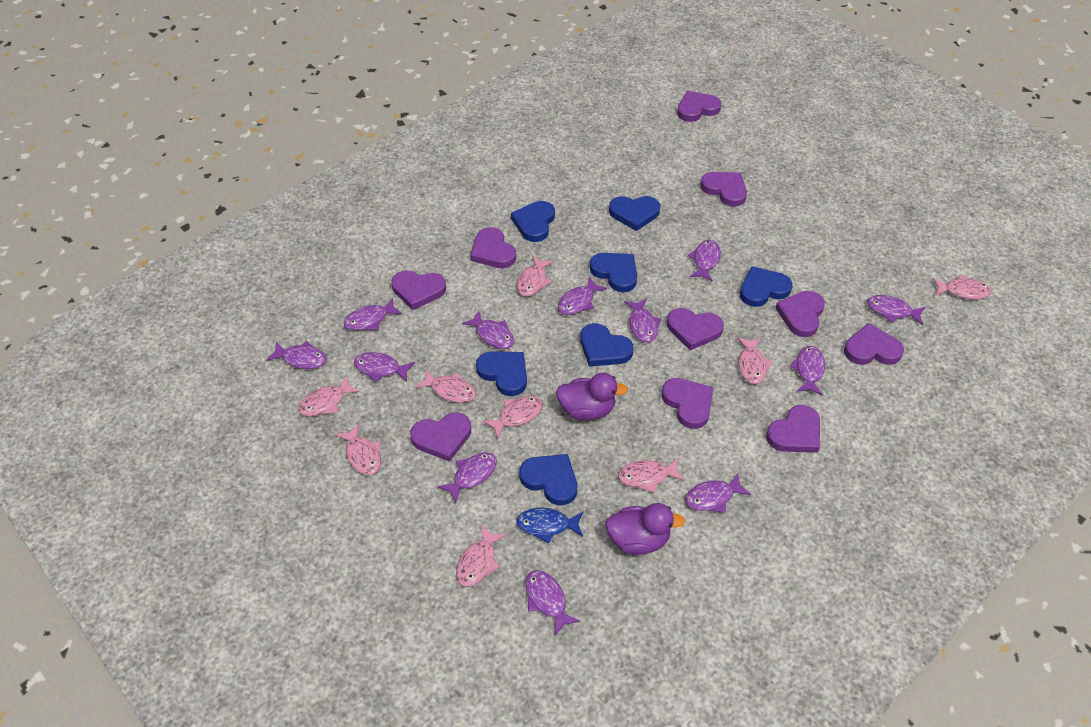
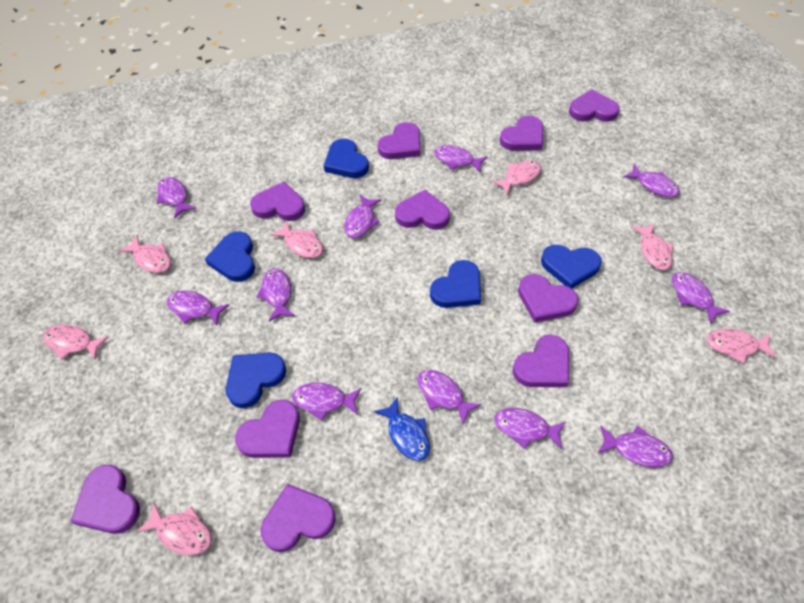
blue heart: 7 -> 5
pink fish: 9 -> 7
purple duck: 2 -> 0
purple fish: 12 -> 11

